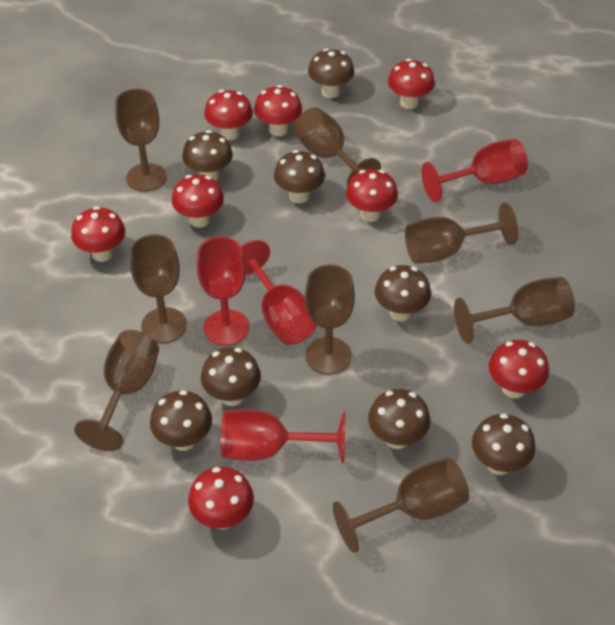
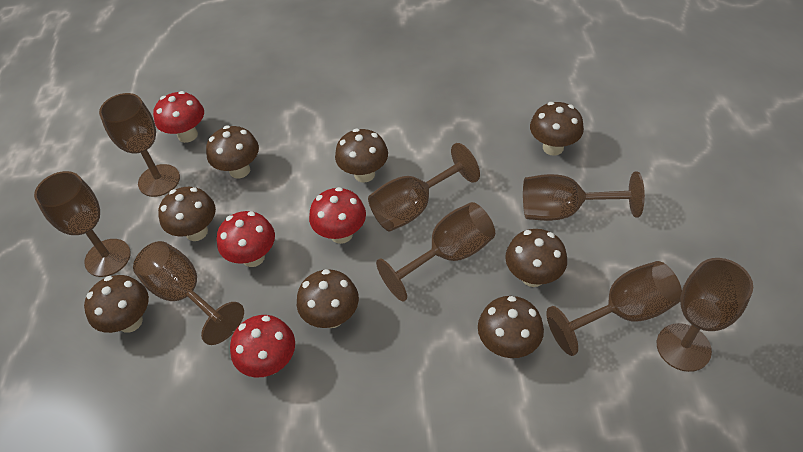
red goblet: 4 -> 0
red mushroom: 8 -> 4

